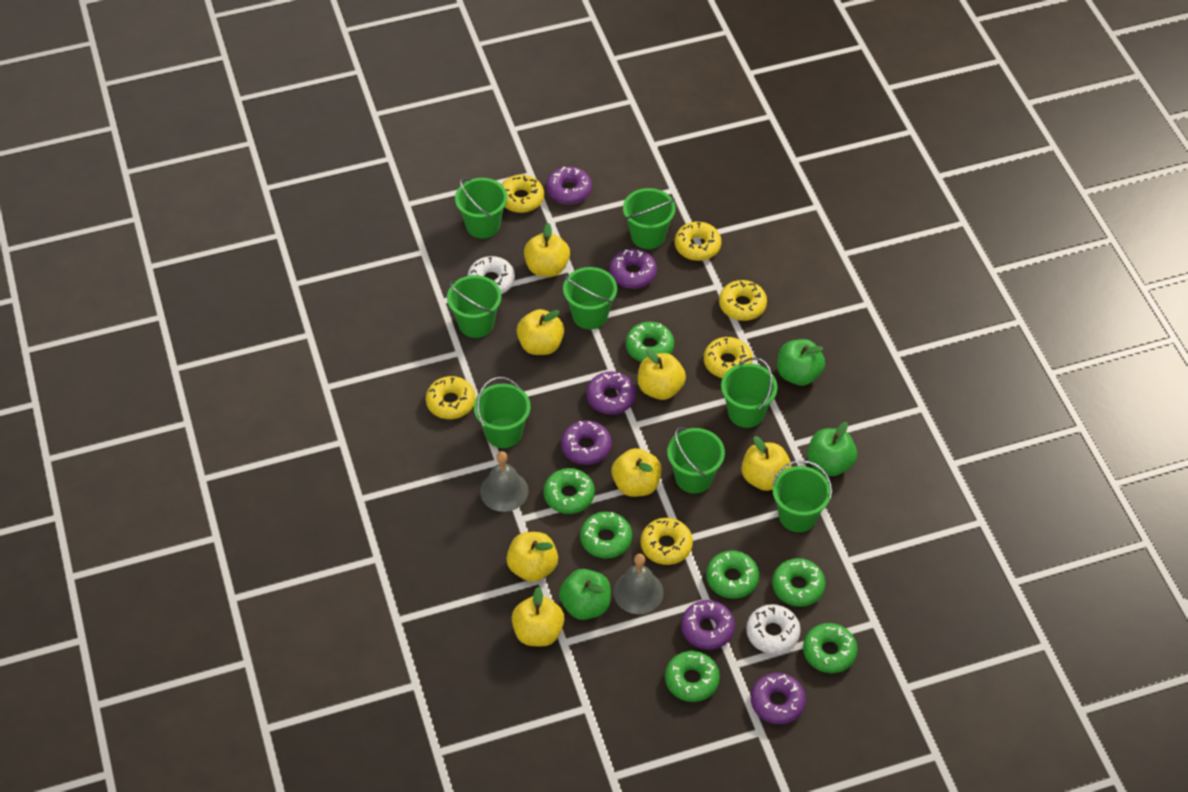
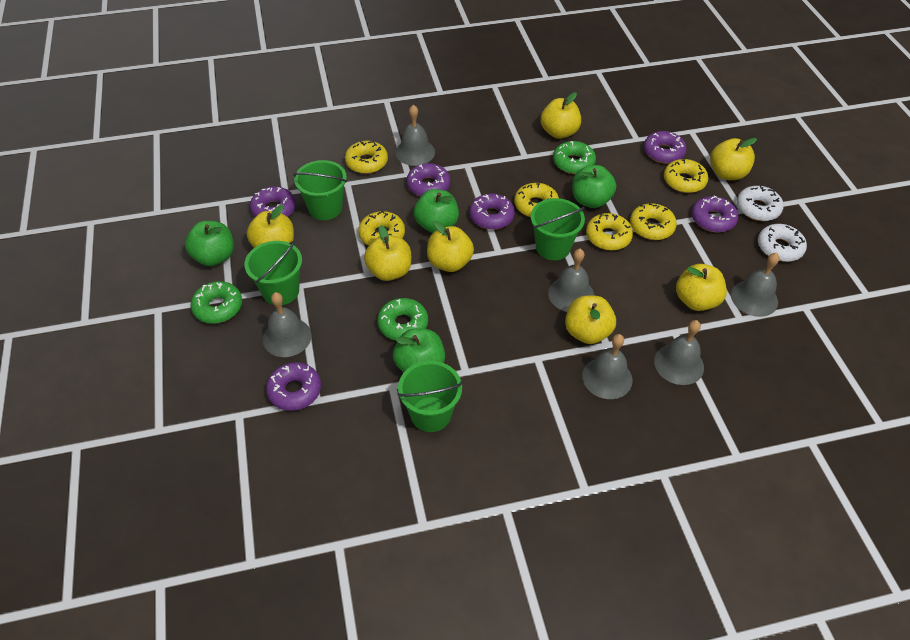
green apple: 3 -> 4
green bucket: 8 -> 4
green donut: 7 -> 3
grey bell: 2 -> 6

